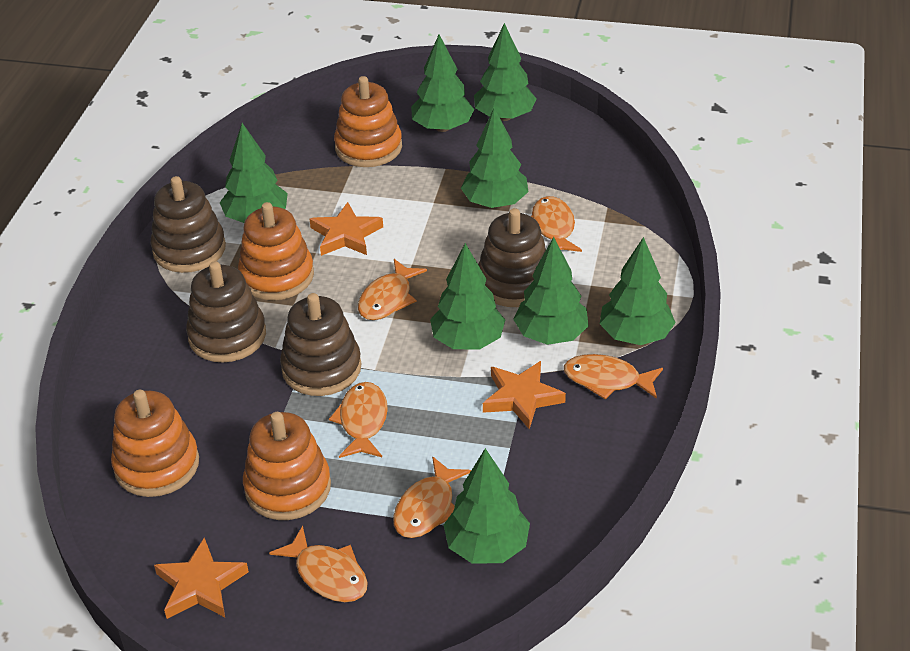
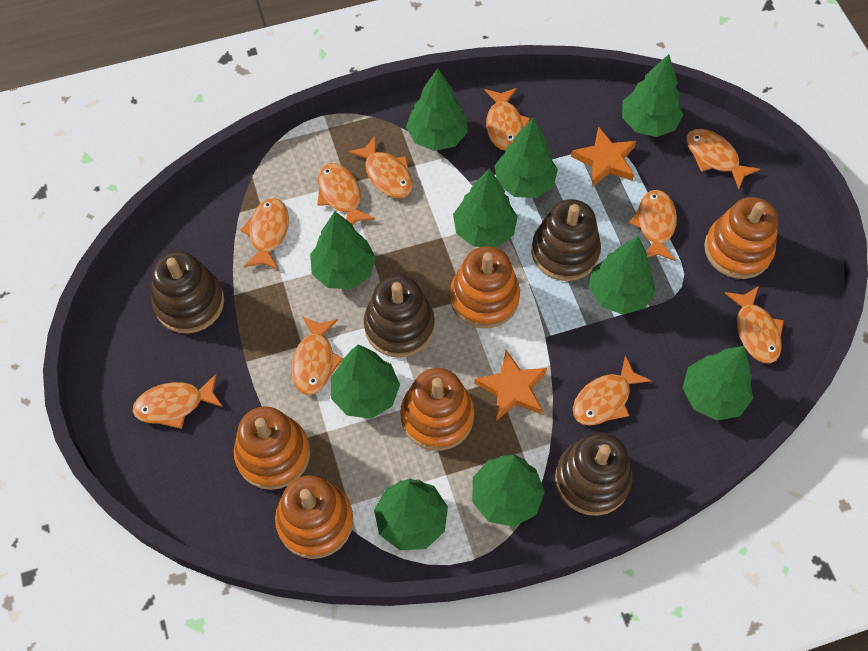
green tree: 8 -> 10
orange fish: 6 -> 10
orange stacking toy: 4 -> 5
orange star: 3 -> 2

